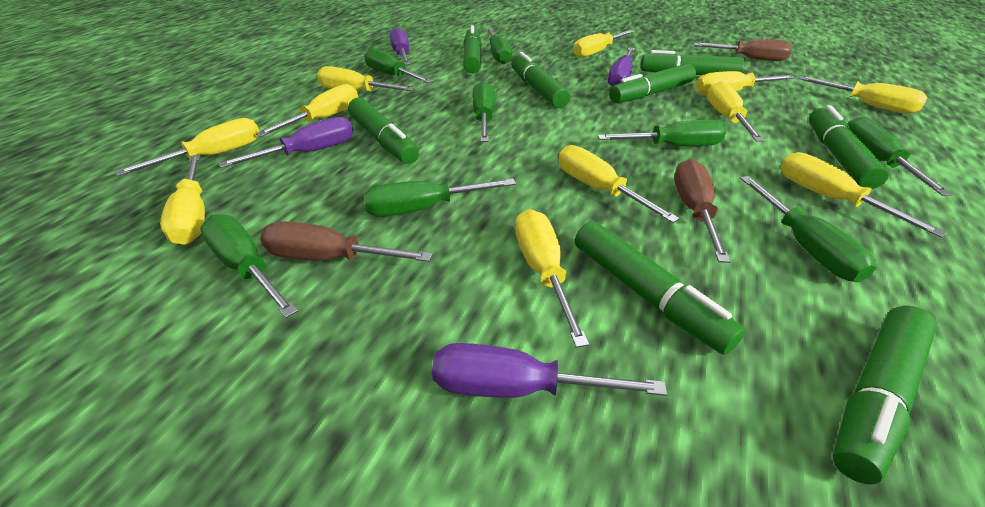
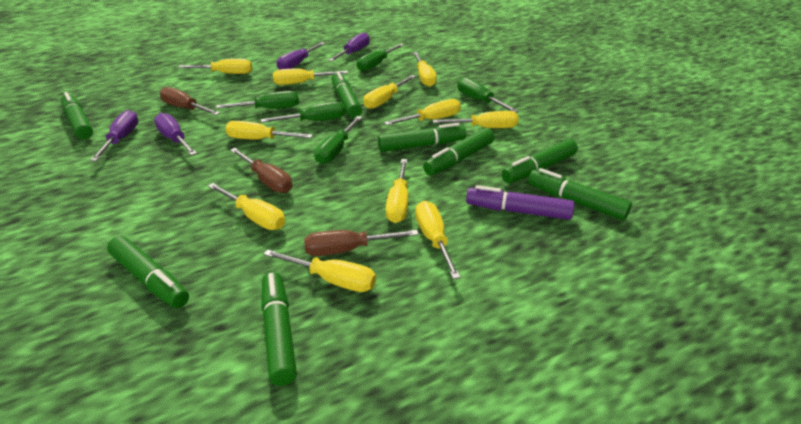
green screwdriver: 8 -> 5
purple marker: 0 -> 1

